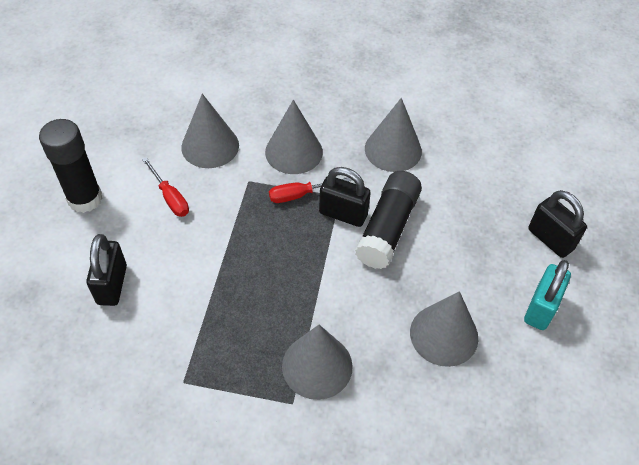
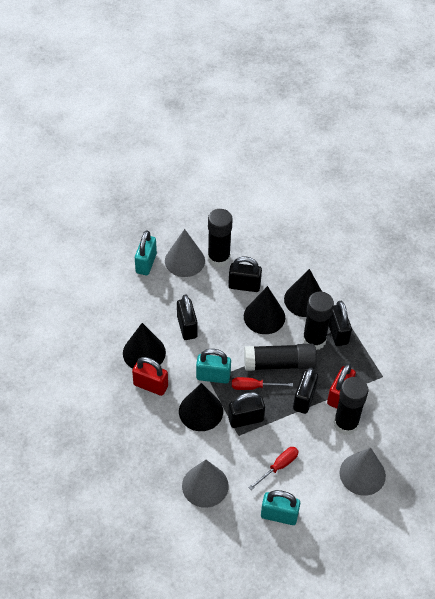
black cone: 0 -> 4
black glue stick: 2 -> 4
black padlock: 3 -> 5
grey cone: 5 -> 3
red padlock: 0 -> 2
turquoise padlock: 1 -> 3

